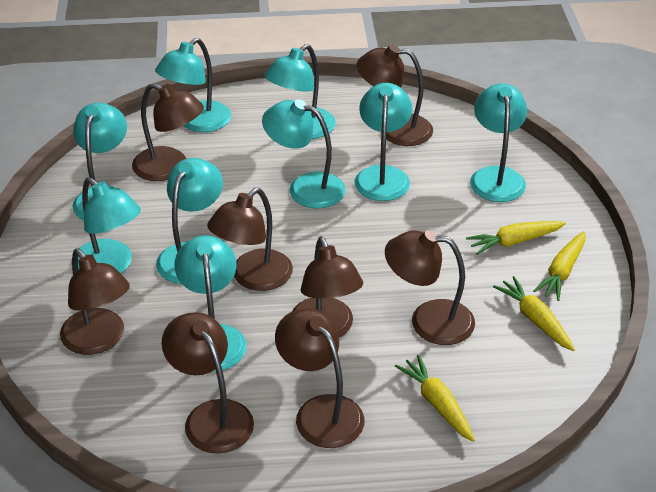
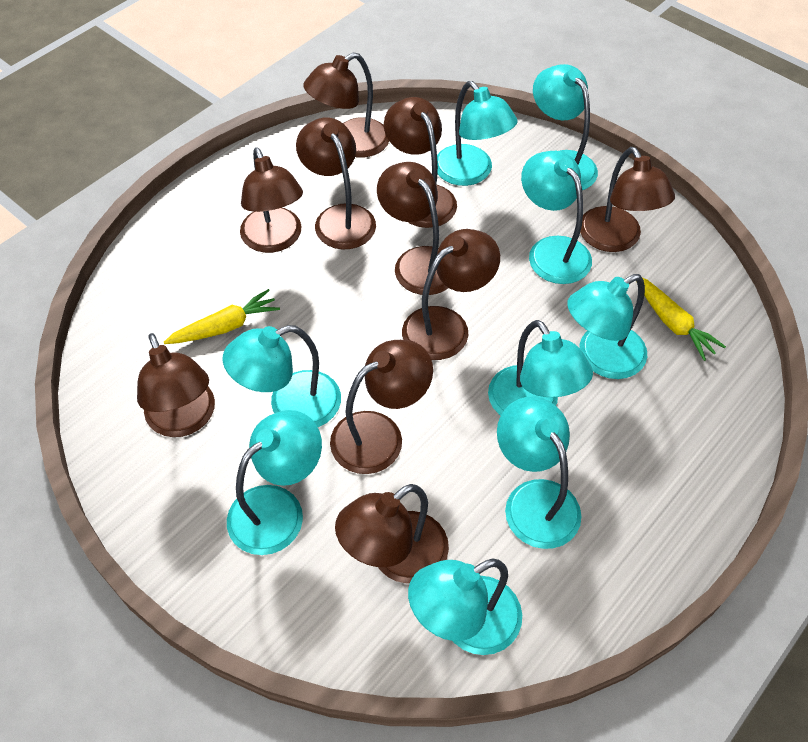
brown lamp: 8 -> 10
yellow carrot: 4 -> 2

